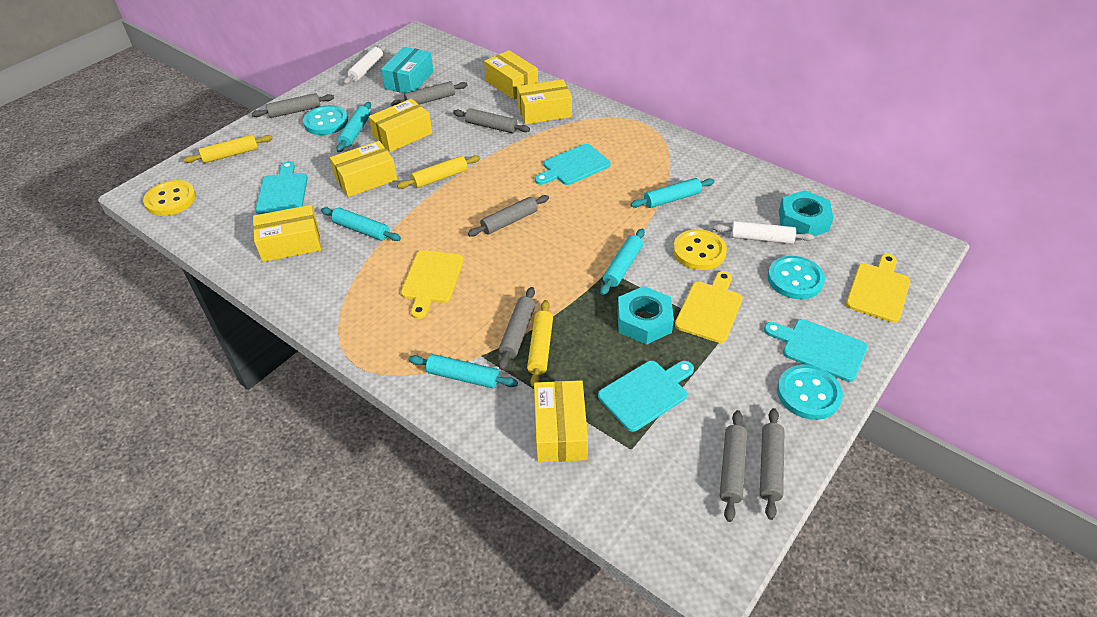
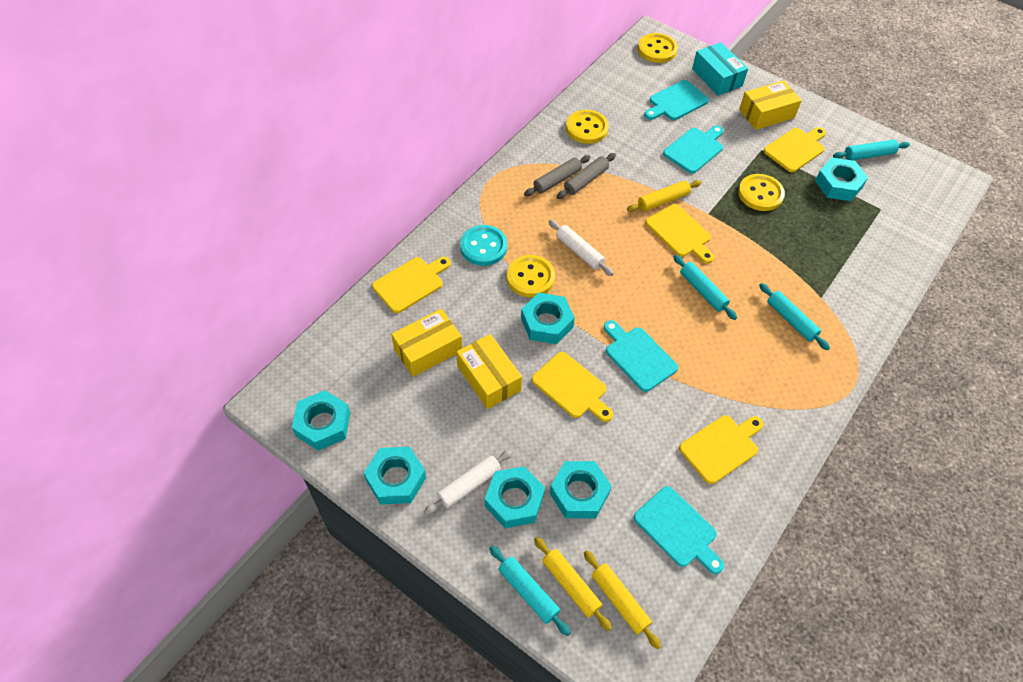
grey rolling pin: 7 -> 2
turquoise button: 3 -> 1
turquoise nut: 2 -> 6
turquoise rolling pin: 5 -> 4
yellow box: 6 -> 3
yellow button: 2 -> 4
yellow cutting board: 3 -> 5

